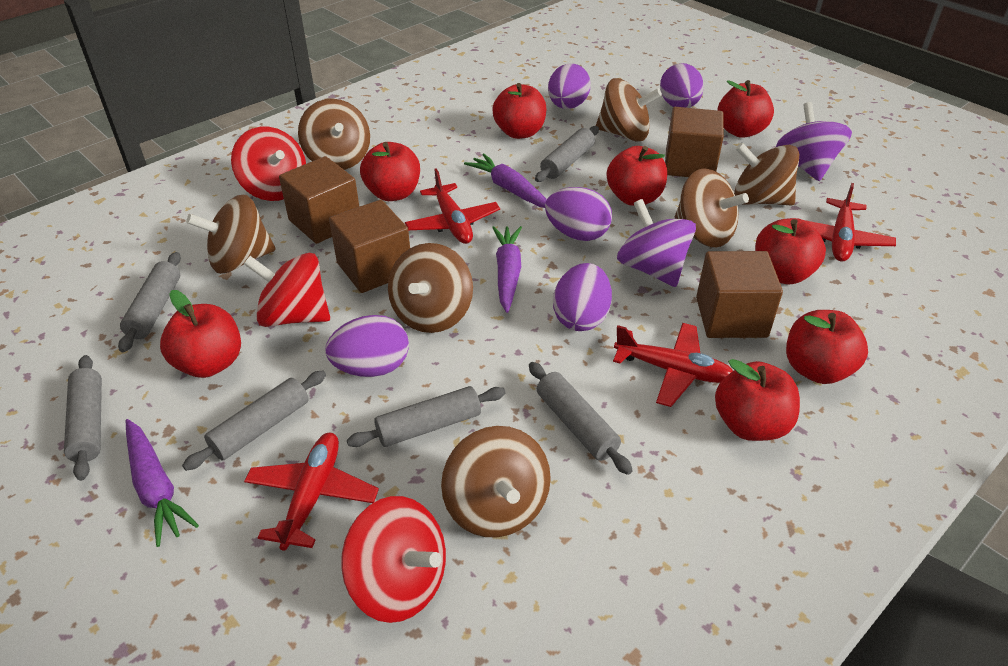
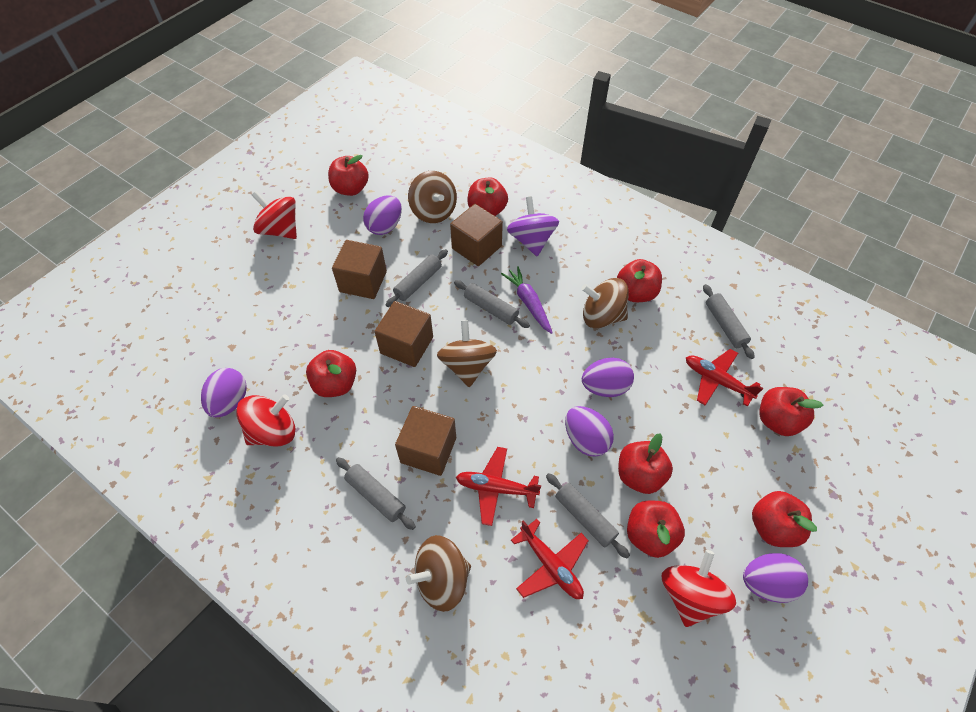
brown spinning top: 7 -> 4
grey rolling pin: 6 -> 5
purple carrot: 3 -> 1
purple spinning top: 2 -> 1
red plane: 4 -> 3

